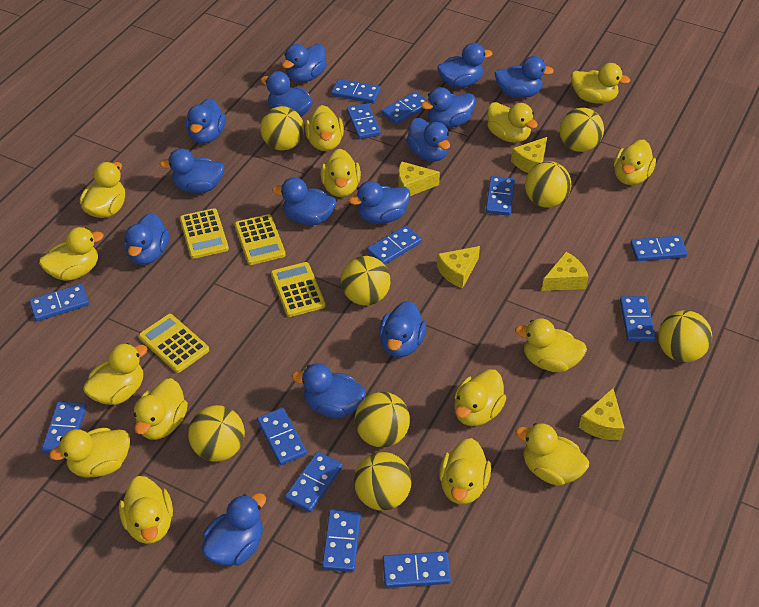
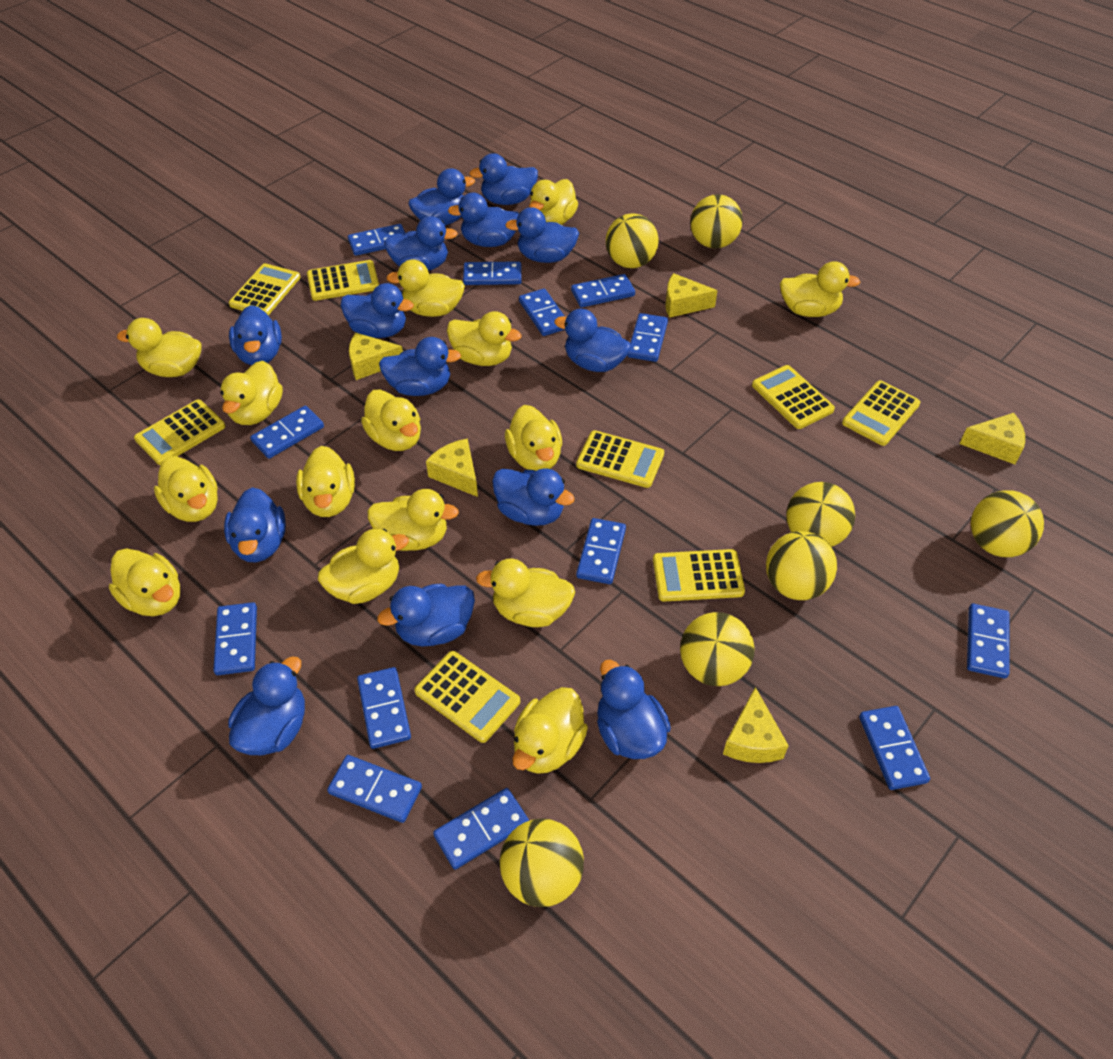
yellow ball: 8 -> 7
yellow calculator: 4 -> 8

